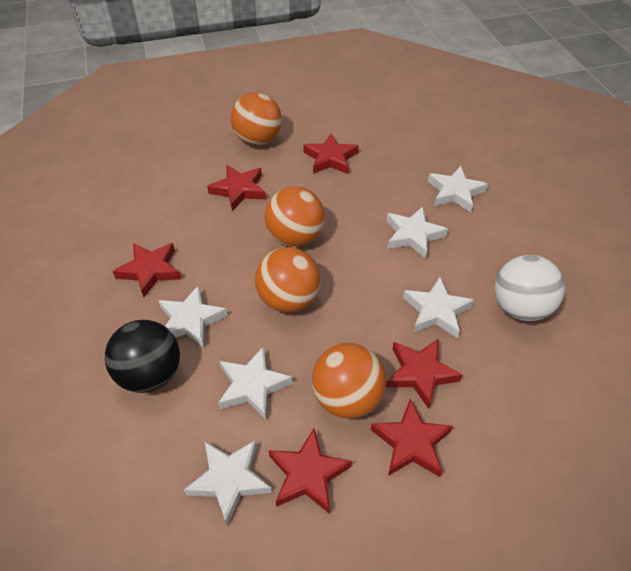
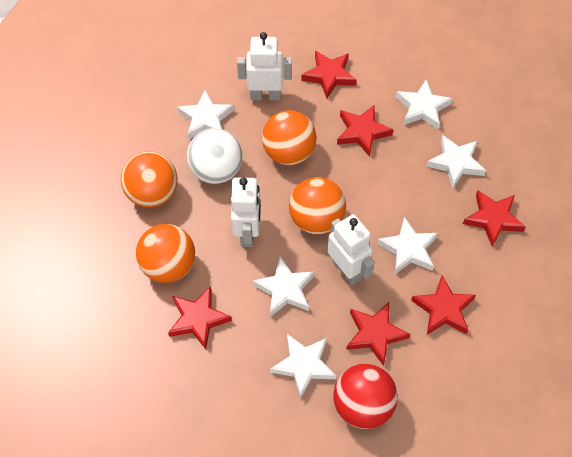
black ball: 1 -> 0
red ball: 0 -> 1
white robot: 0 -> 3

